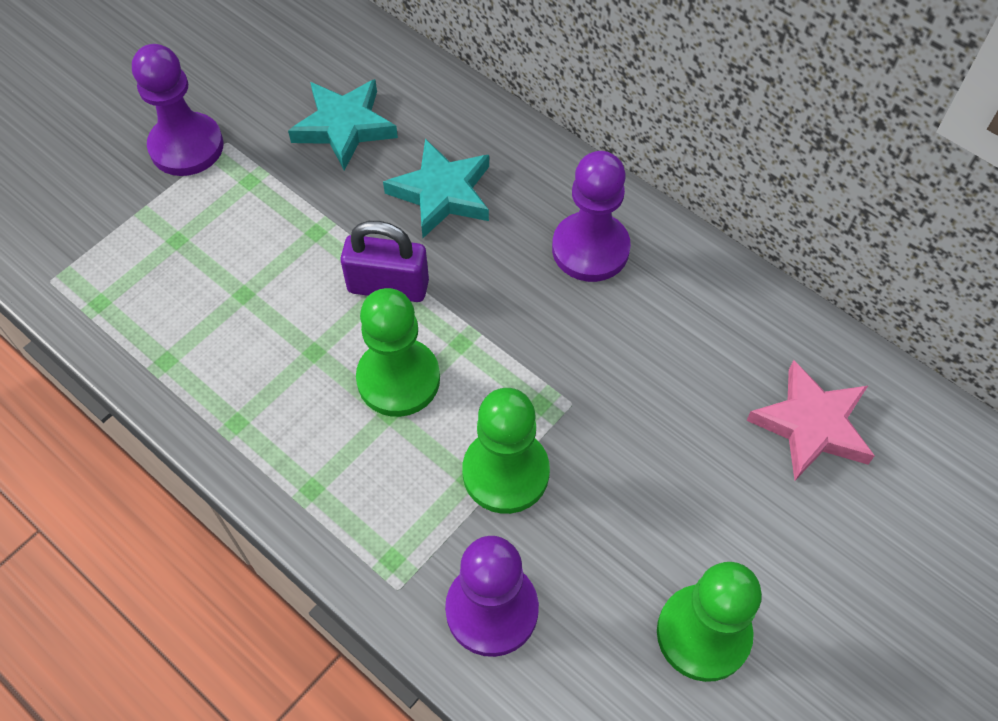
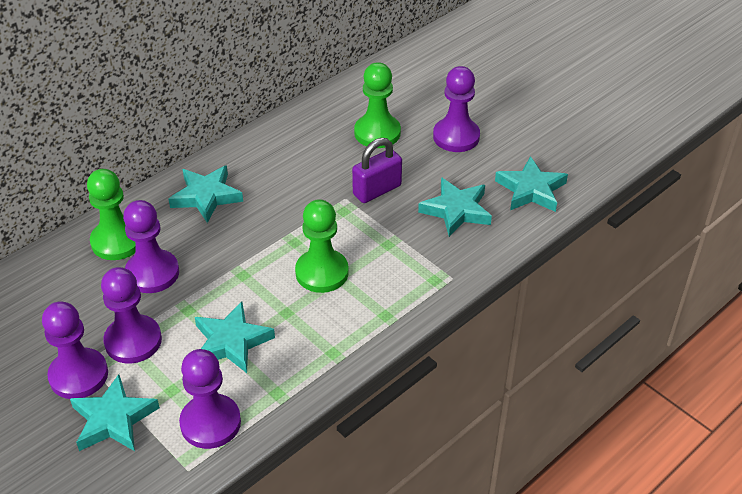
pink star: 1 -> 0
purple pawn: 3 -> 5
turquoise star: 2 -> 5

